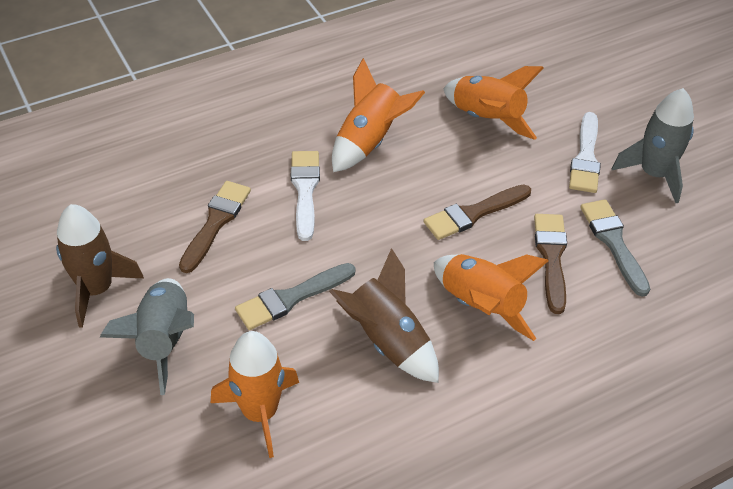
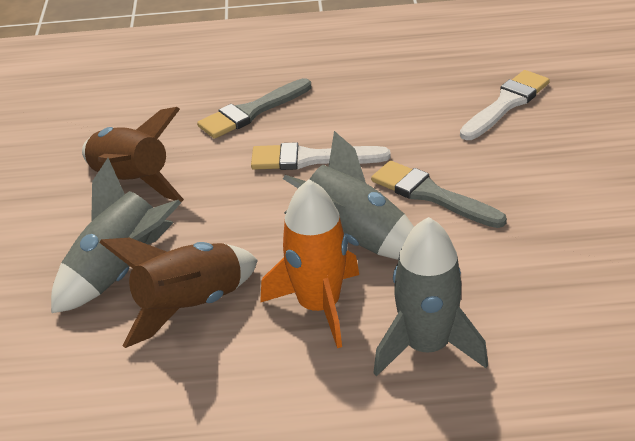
brown brush: 3 -> 0
grey rocket: 2 -> 3
orange rocket: 4 -> 1

